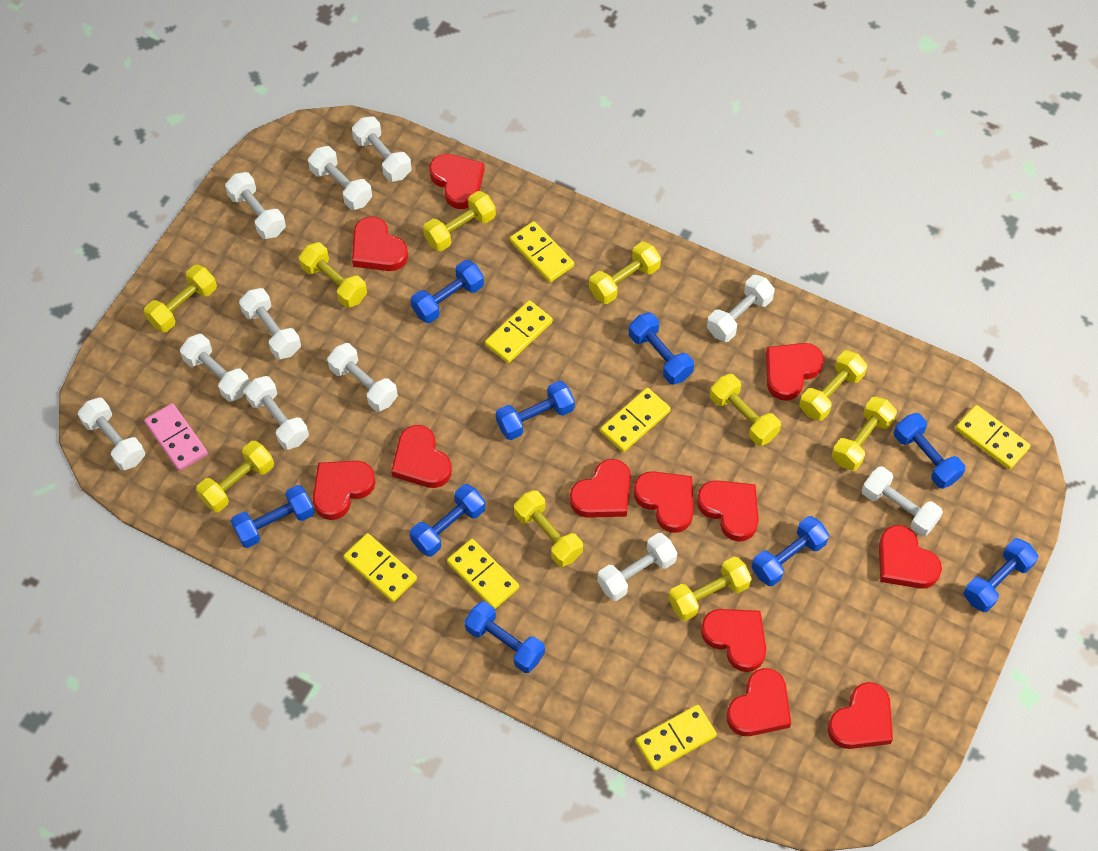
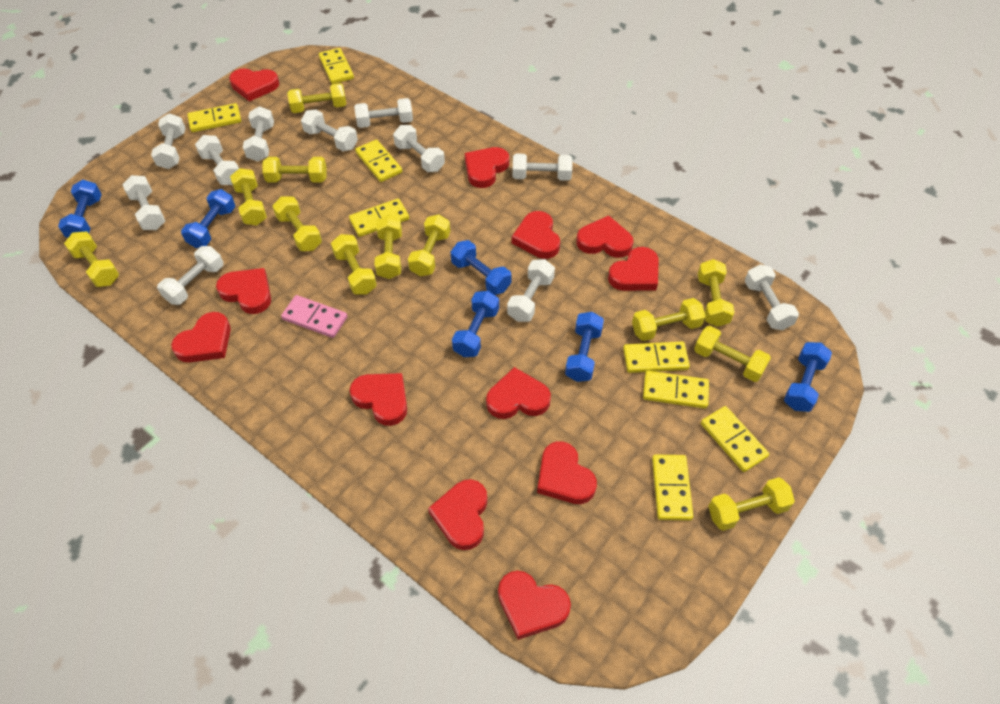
blue dumbbell: 9 -> 6
yellow domino: 7 -> 8
yellow dumbbell: 10 -> 12

